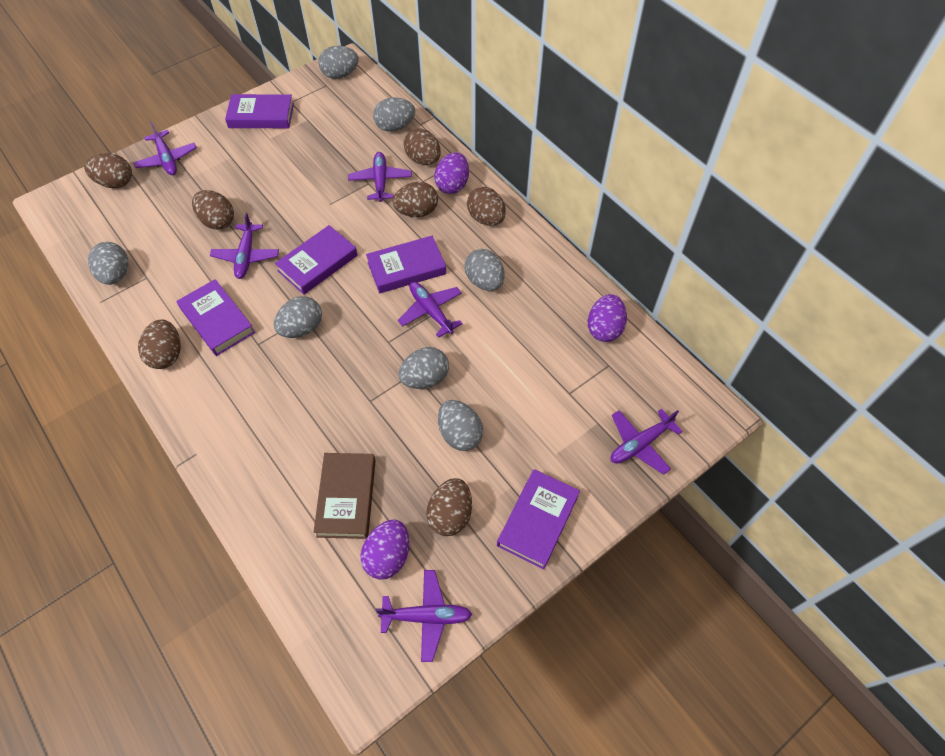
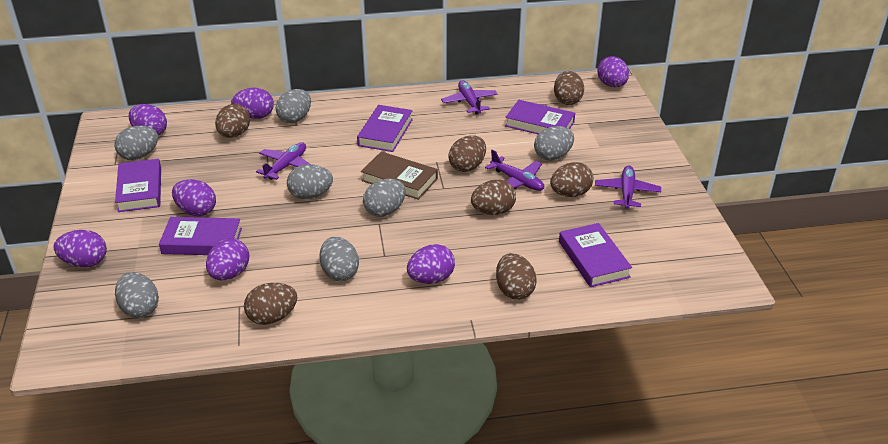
purple egg: 3 -> 7
purple plane: 6 -> 4

